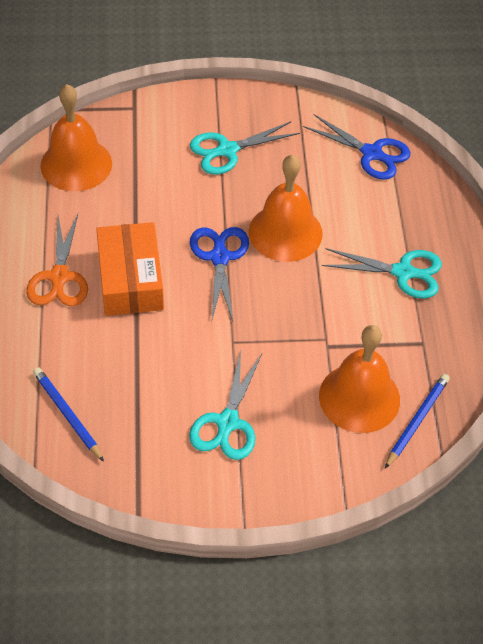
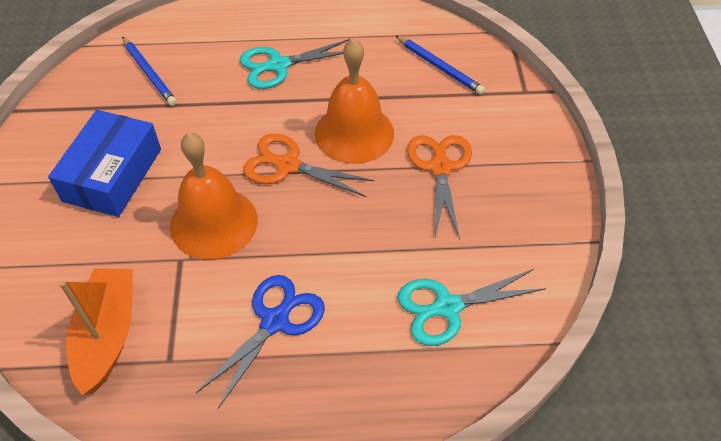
blue box: 0 -> 1
blue scissors: 2 -> 1
orange bell: 3 -> 2
orange boat: 0 -> 1
orange box: 1 -> 0
orange scissors: 1 -> 2
turquoise scissors: 3 -> 2

